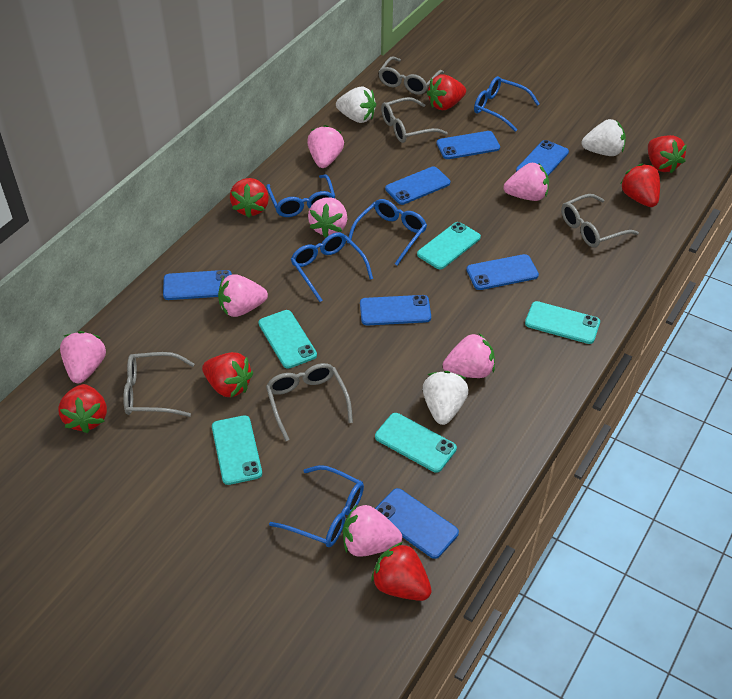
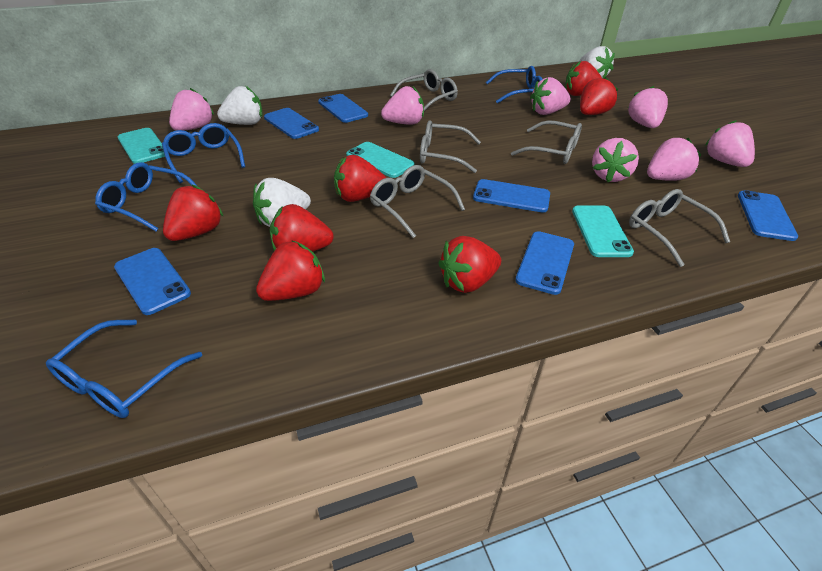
blue glasses: 5 -> 4
blue phone: 7 -> 6
turquoise phone: 5 -> 3

